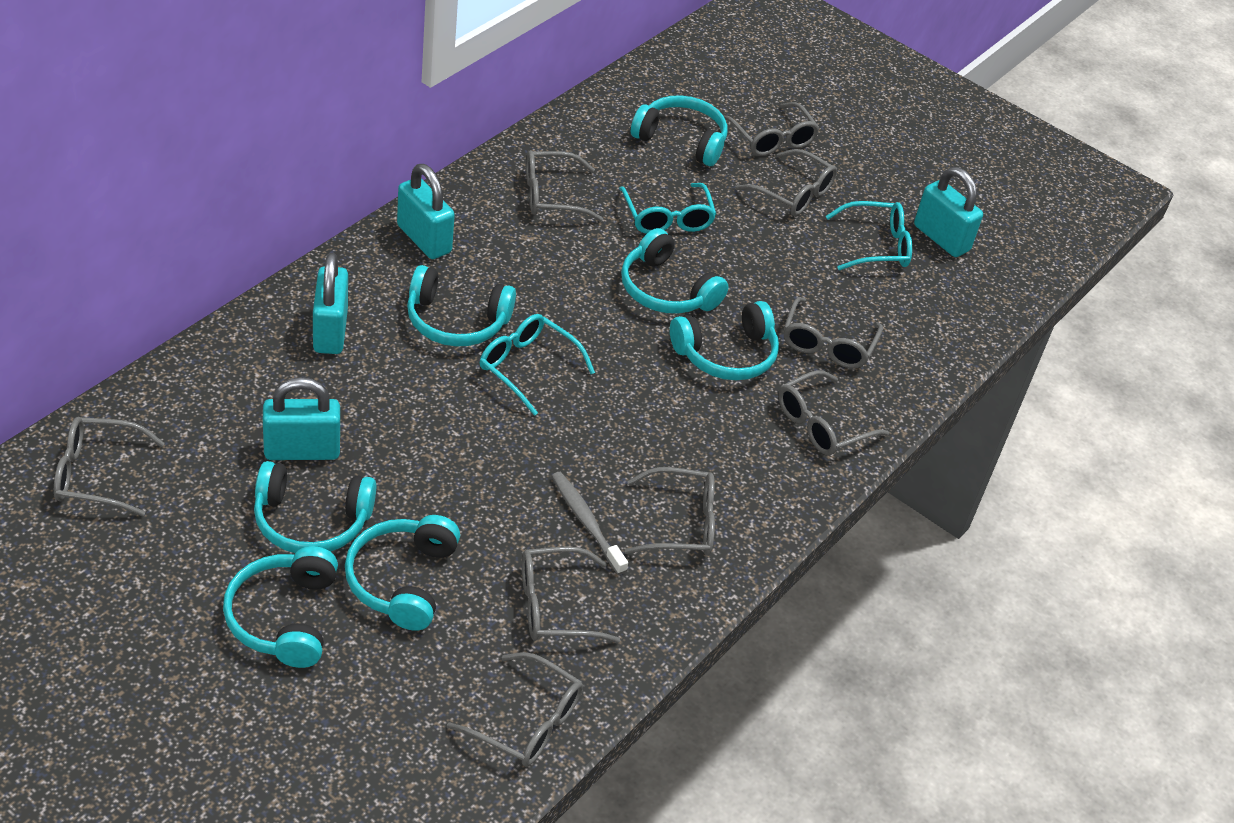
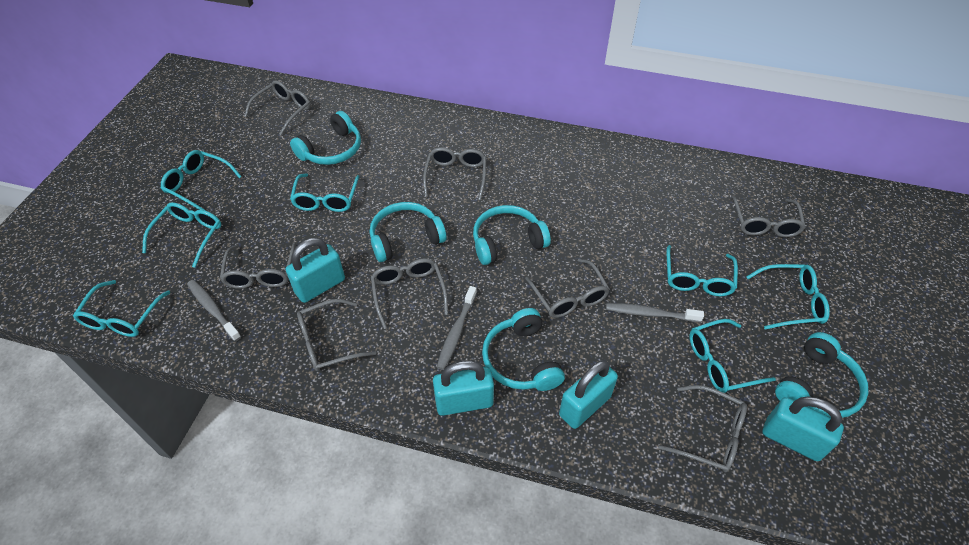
grey glasses: 9 -> 8
grey toothbrush: 1 -> 3
turquoise glasses: 3 -> 7
turquoise headphones: 7 -> 5

